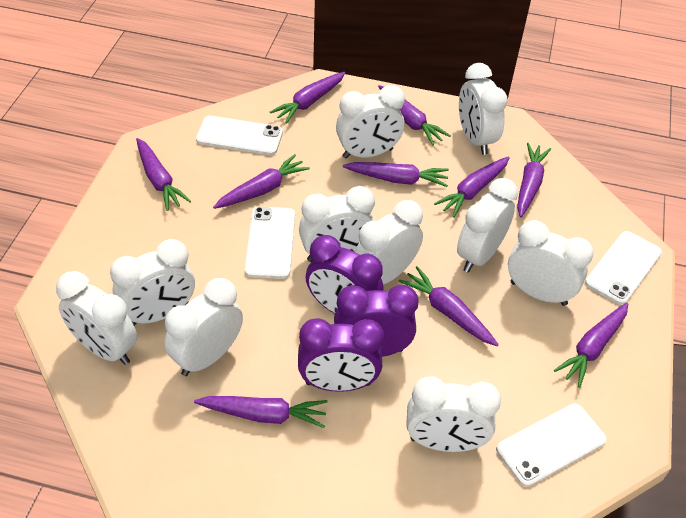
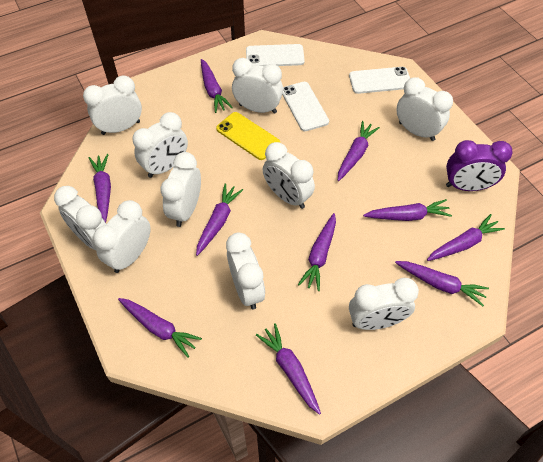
purple clock: 3 -> 1
white phone: 4 -> 3
yellow phone: 0 -> 1

